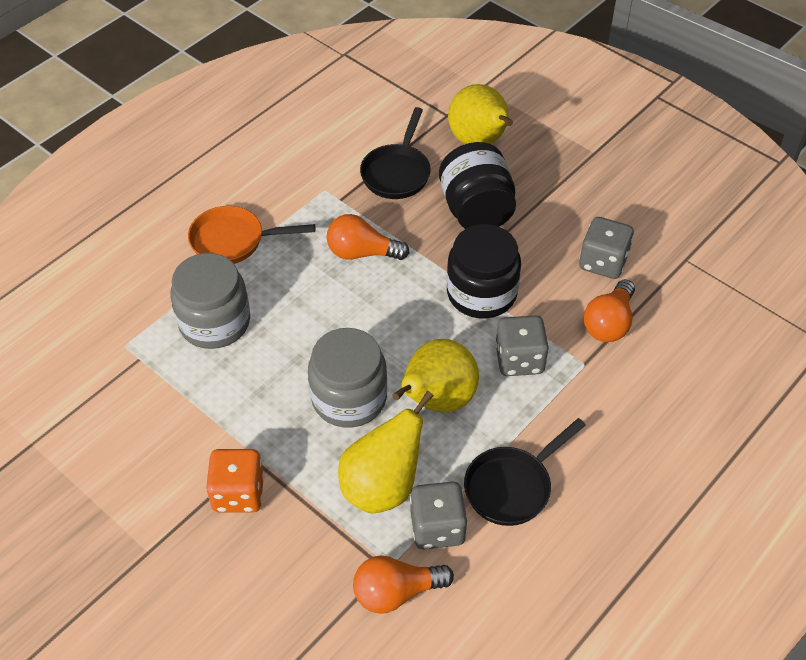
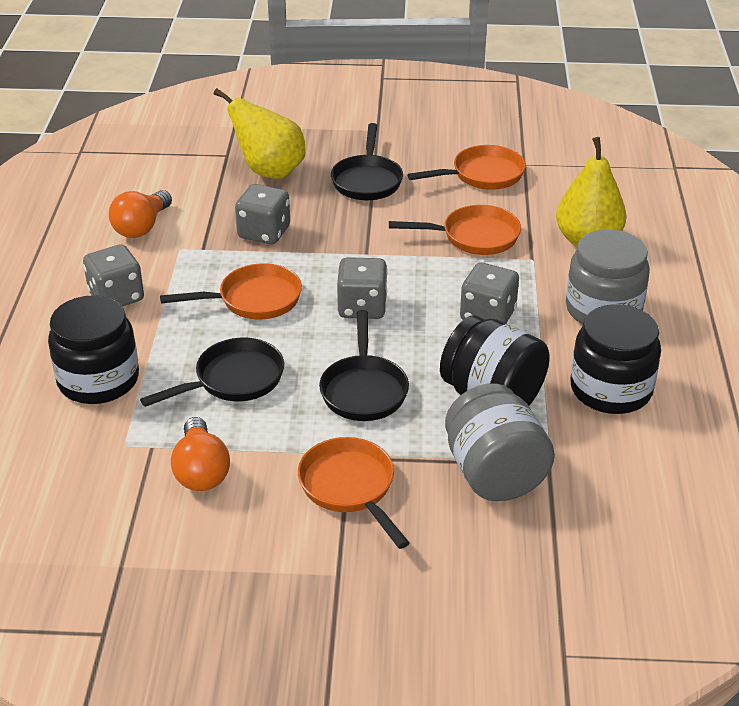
black jar: 2 -> 3
black pan: 2 -> 3
grey dice: 3 -> 4
orange dice: 1 -> 0
orange light bulb: 3 -> 2
orange pan: 1 -> 4
yellow pear: 3 -> 2

